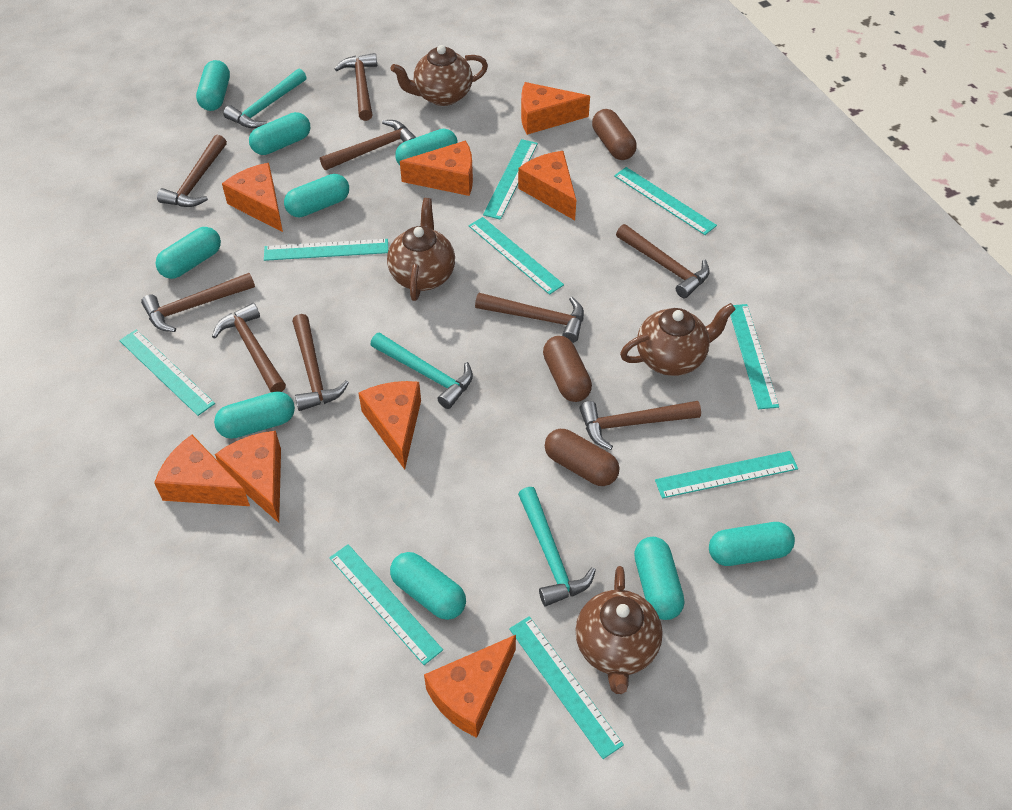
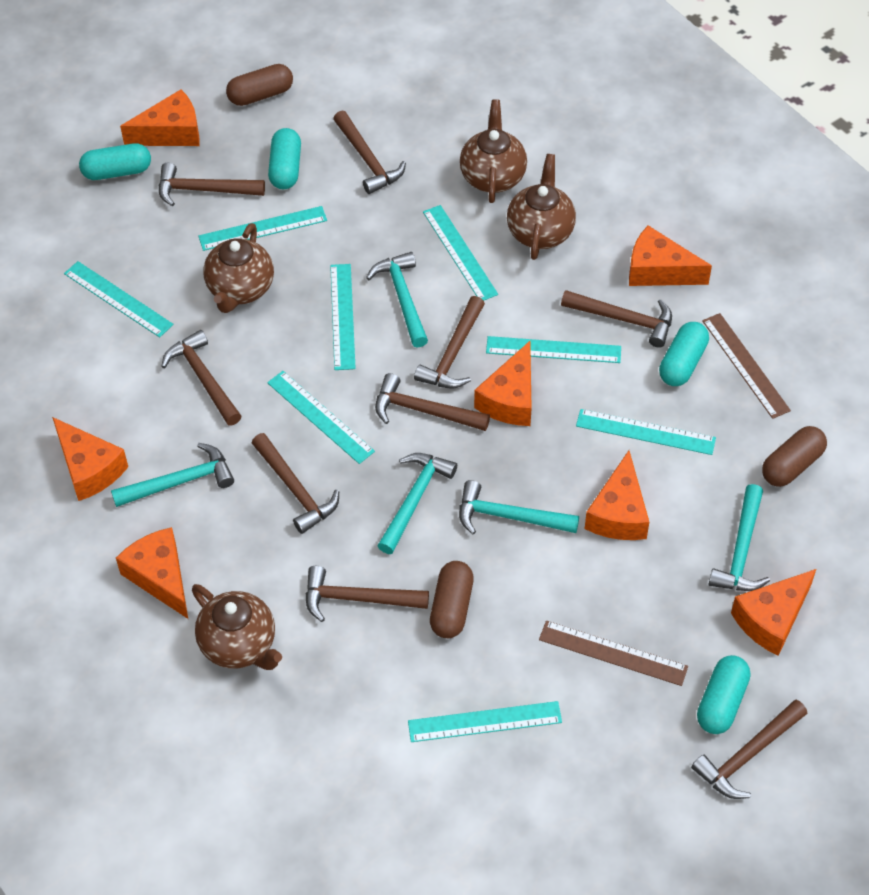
brown ruler: 0 -> 2
orange cheese: 8 -> 7
turquoise capsule: 9 -> 4
turquoise hammer: 3 -> 5
turquoise ruler: 9 -> 8

